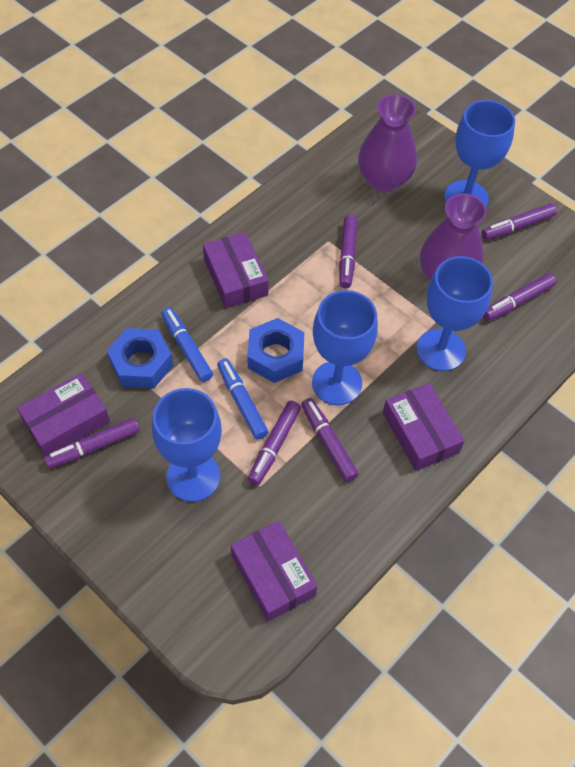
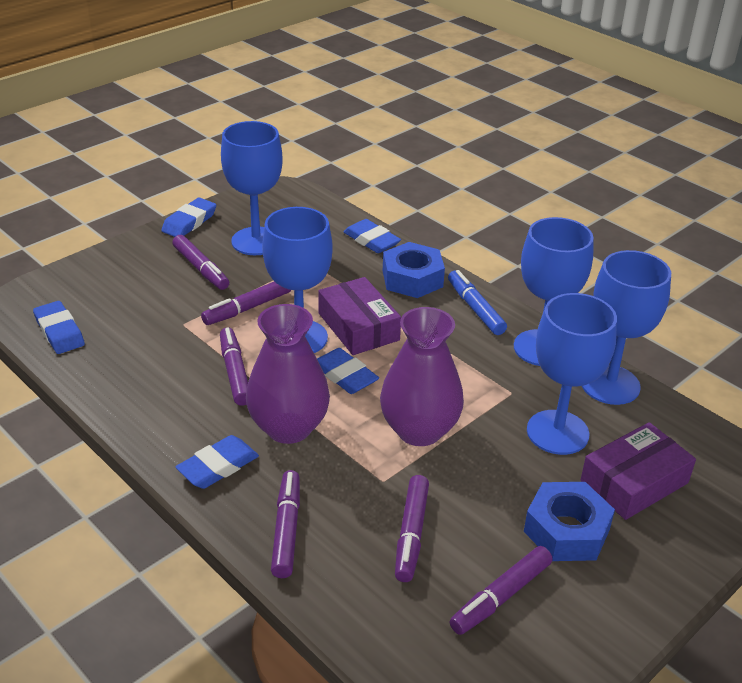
blue eraser: 0 -> 5
blue goblet: 4 -> 5
blue marker: 2 -> 1
purple box: 4 -> 2

